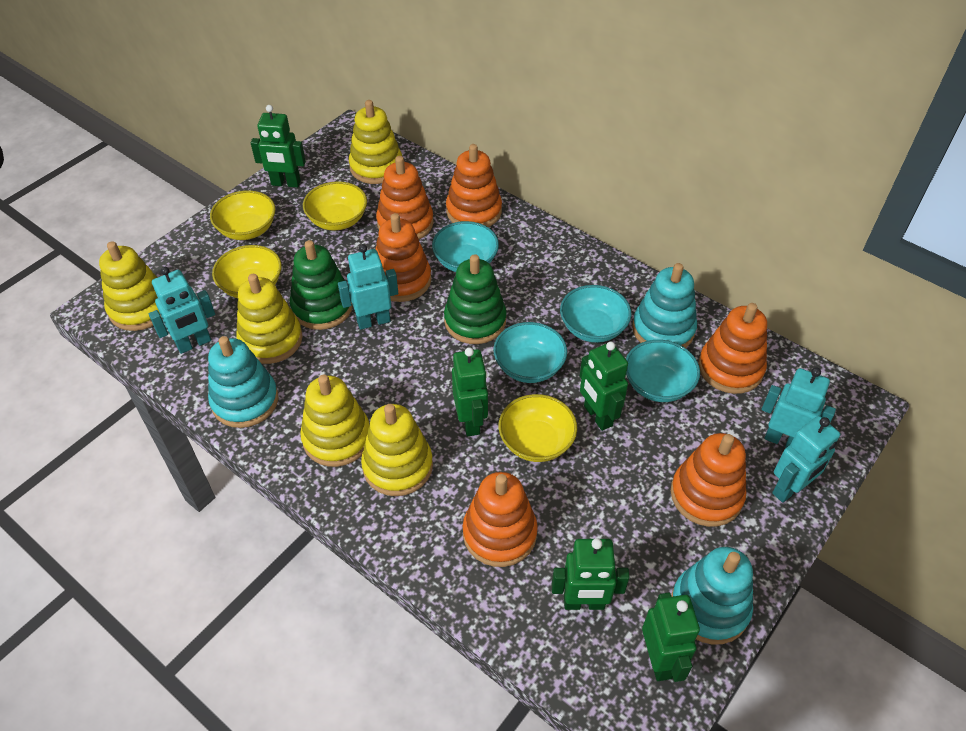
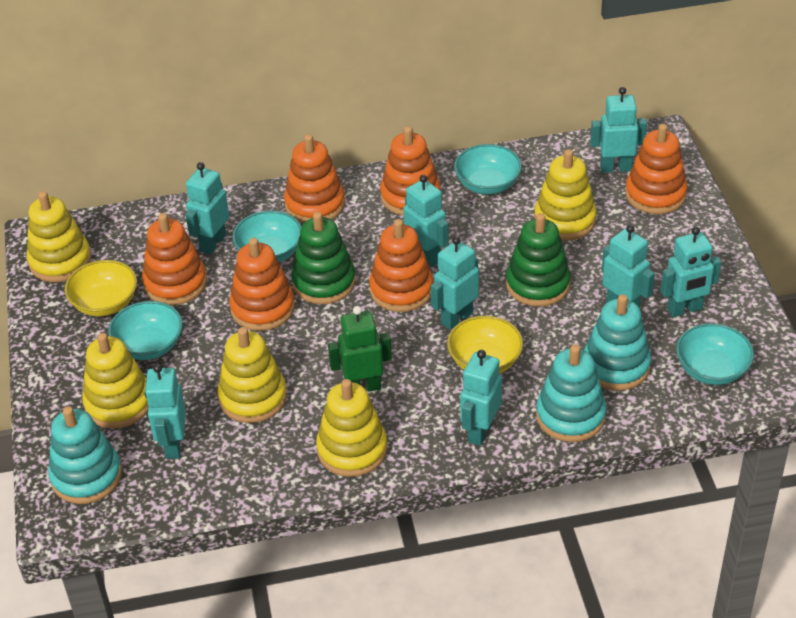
green robot: 5 -> 1
turquoise robot: 4 -> 8
yellow bowl: 4 -> 2

